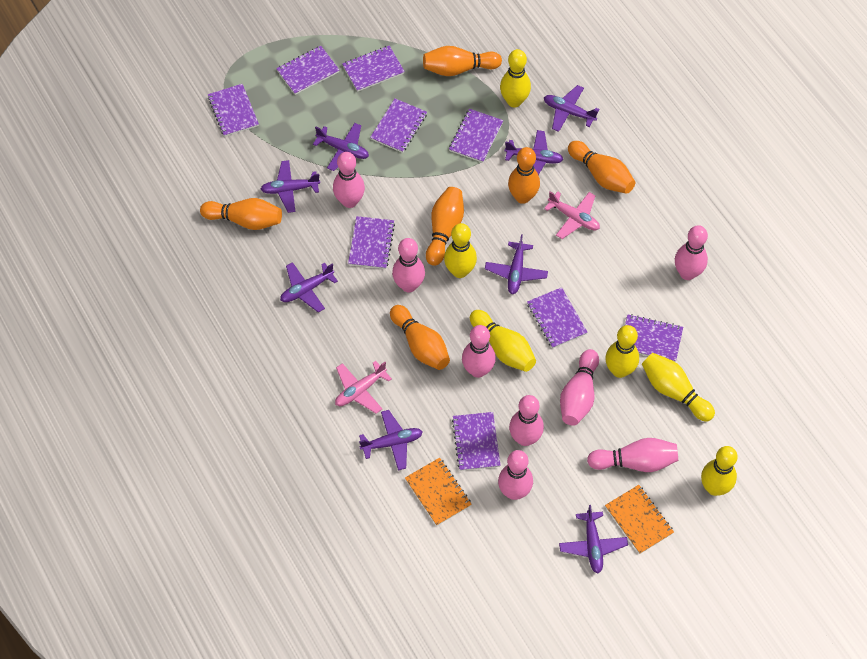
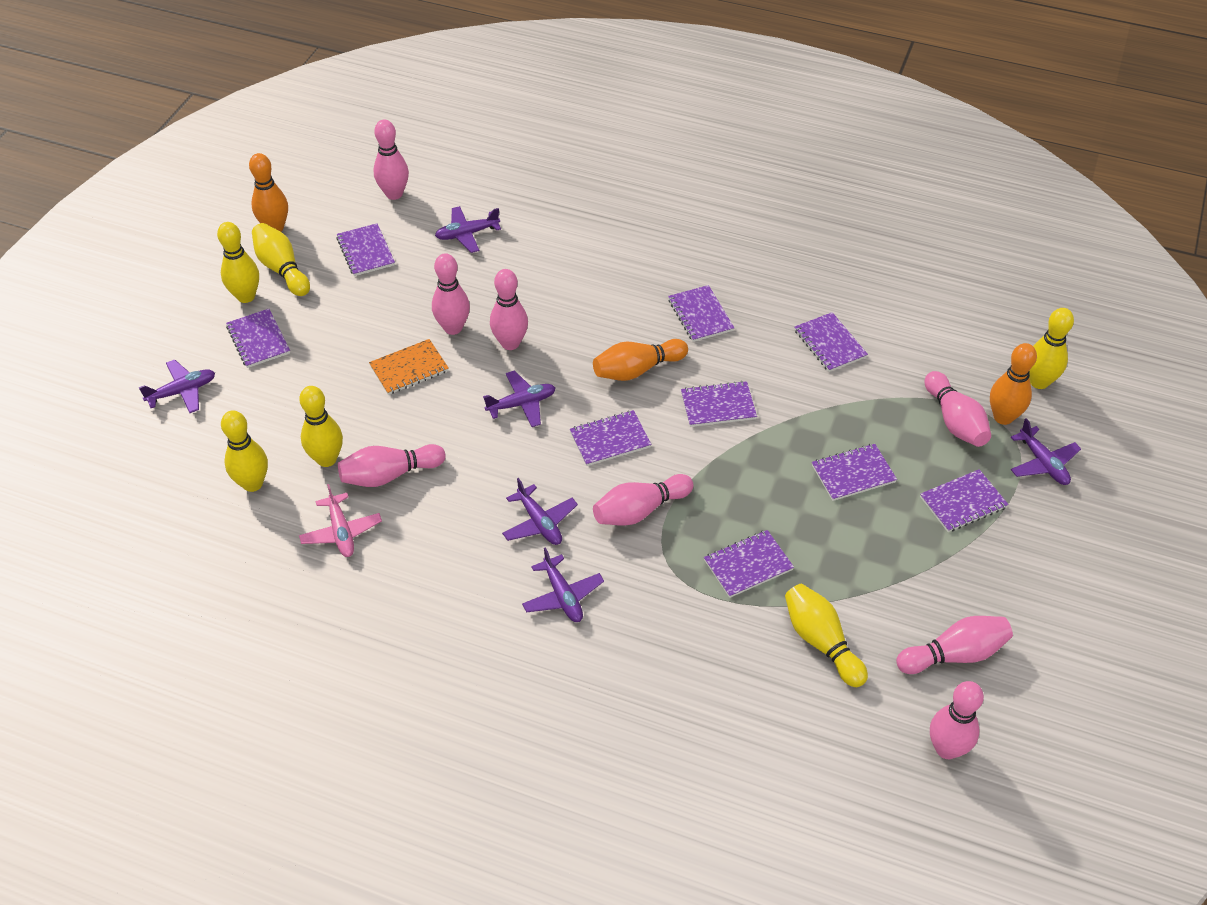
orange bowling pin: 6 -> 3
orange notebook: 2 -> 1
pink plane: 2 -> 1
purple plane: 8 -> 6

